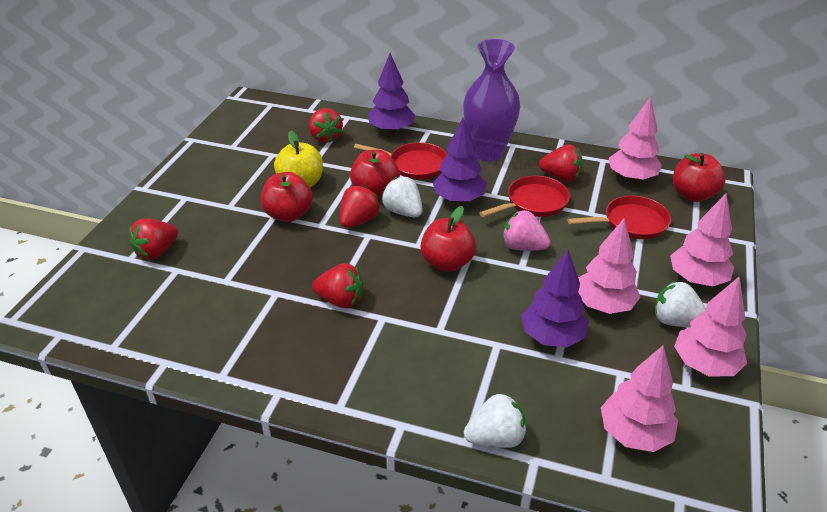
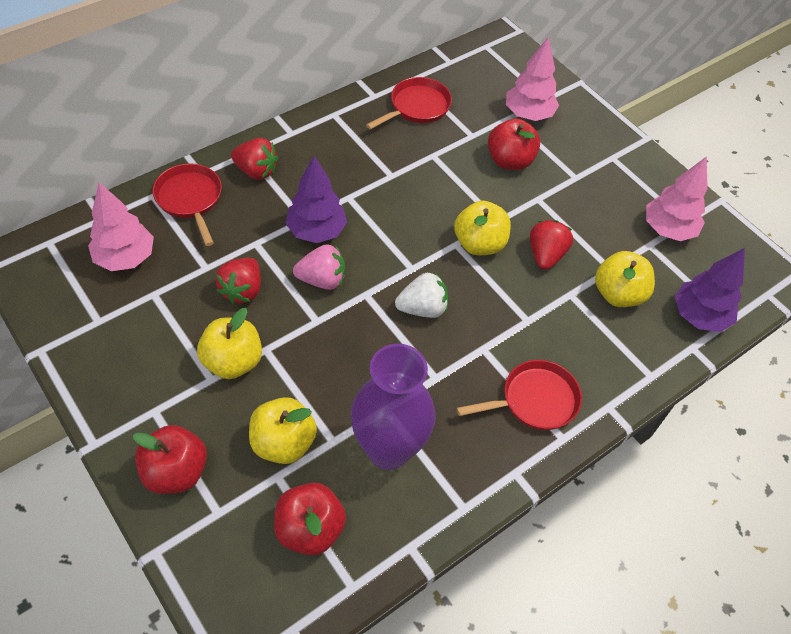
pink tree: 5 -> 3
purple tree: 3 -> 2
red apple: 4 -> 3
red strawberry: 5 -> 3
white strawberry: 3 -> 1
yellow apple: 1 -> 4

